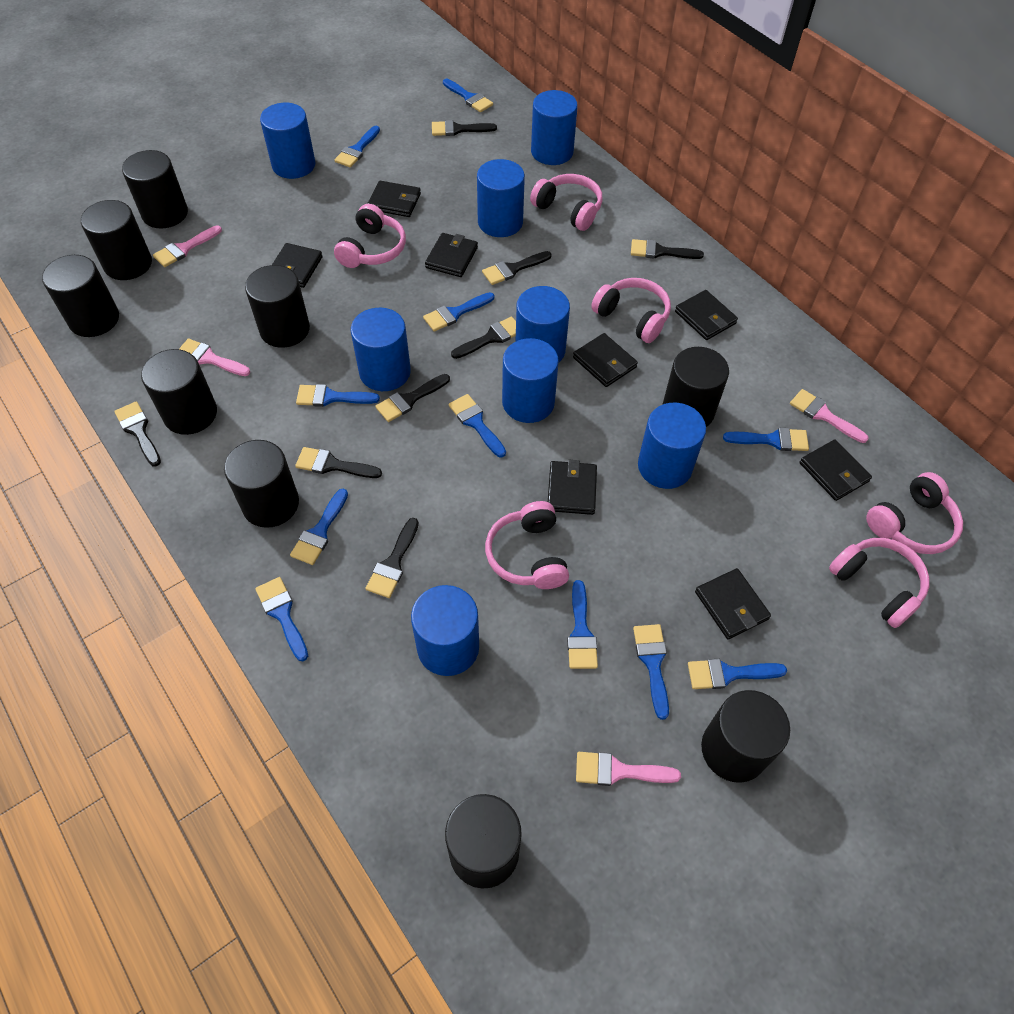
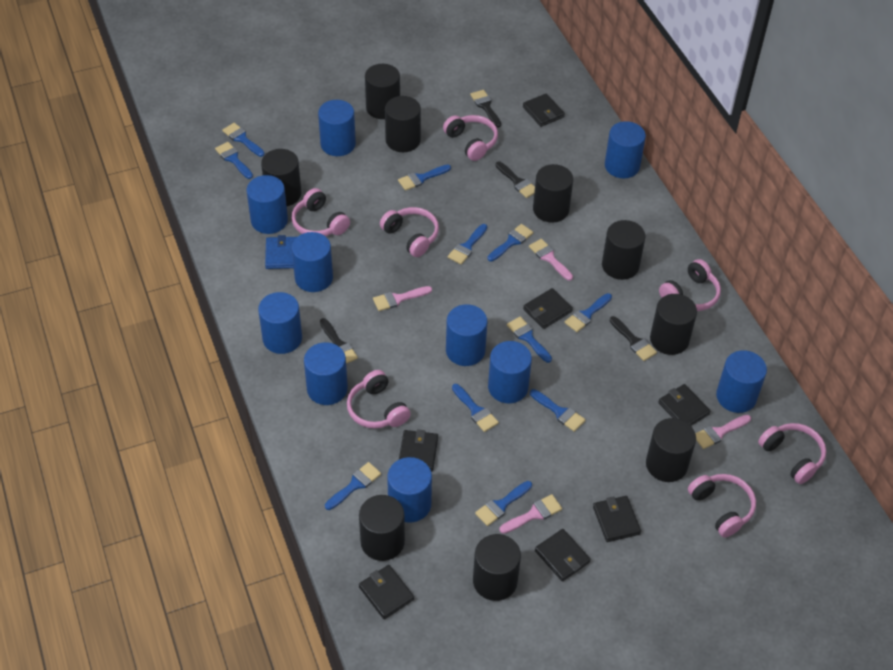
black brush: 8 -> 4
black wallet: 8 -> 7
blue cylinder: 8 -> 10
blue wallet: 0 -> 1
pink headphones: 6 -> 7

